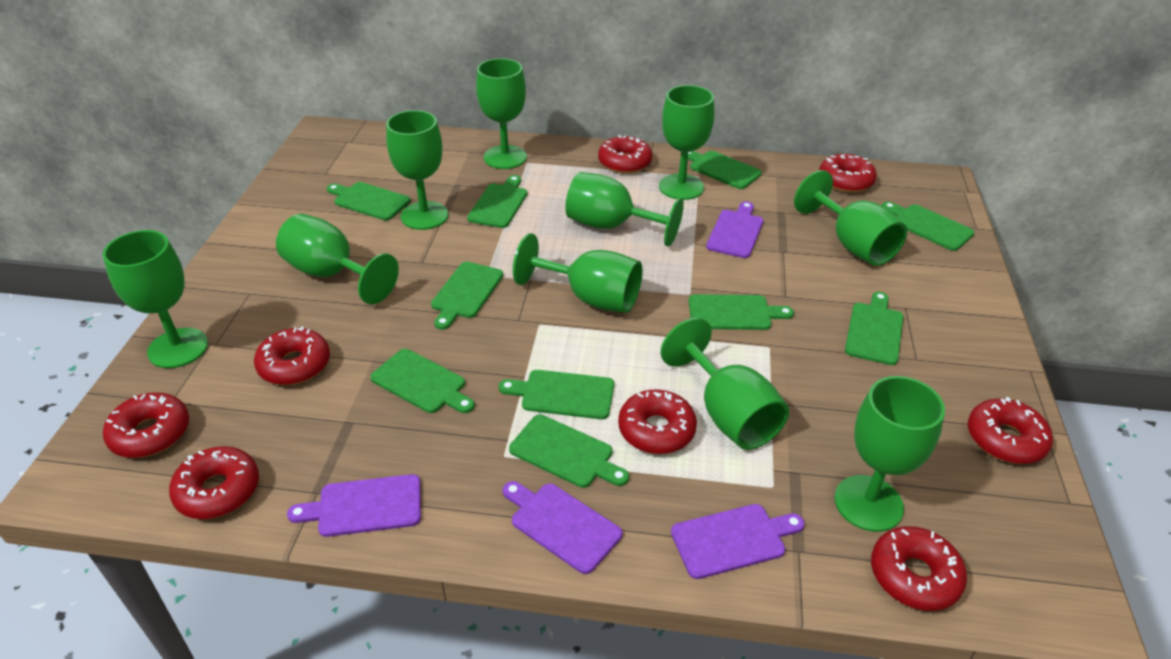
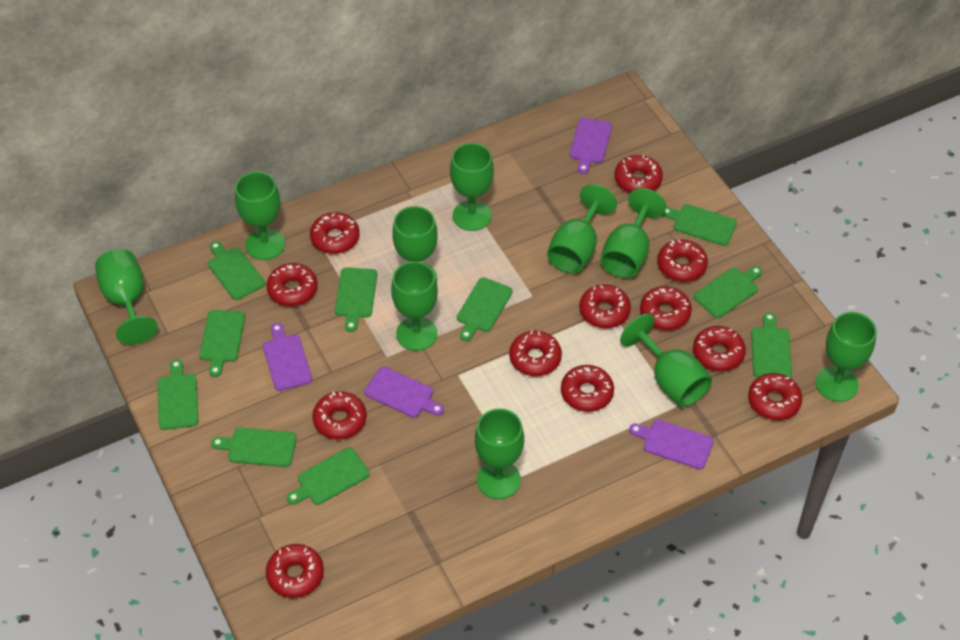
red donut: 8 -> 12

